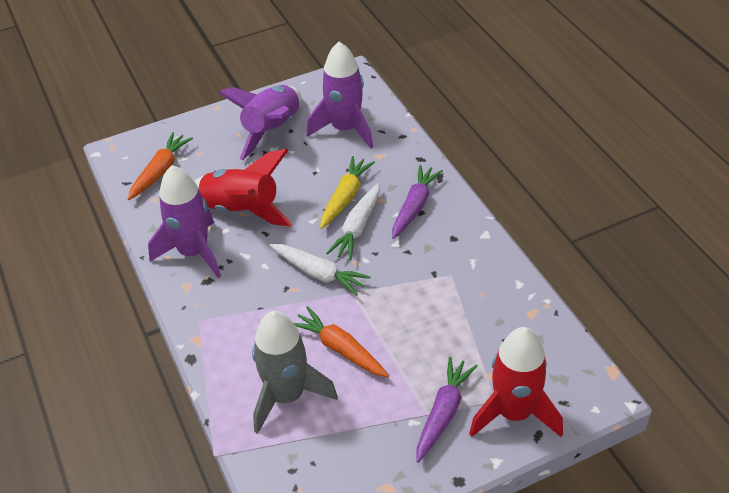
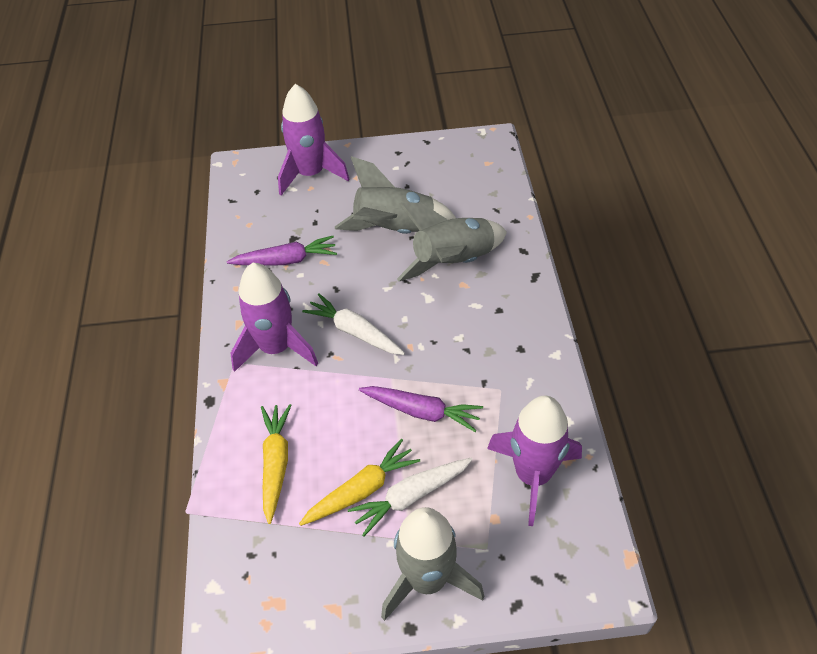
grey rocket: 1 -> 3
orange carrot: 2 -> 0
red rocket: 2 -> 0
yellow carrot: 1 -> 2

